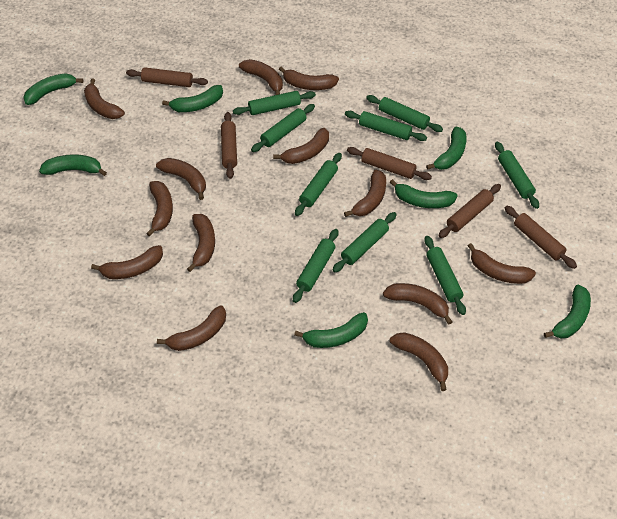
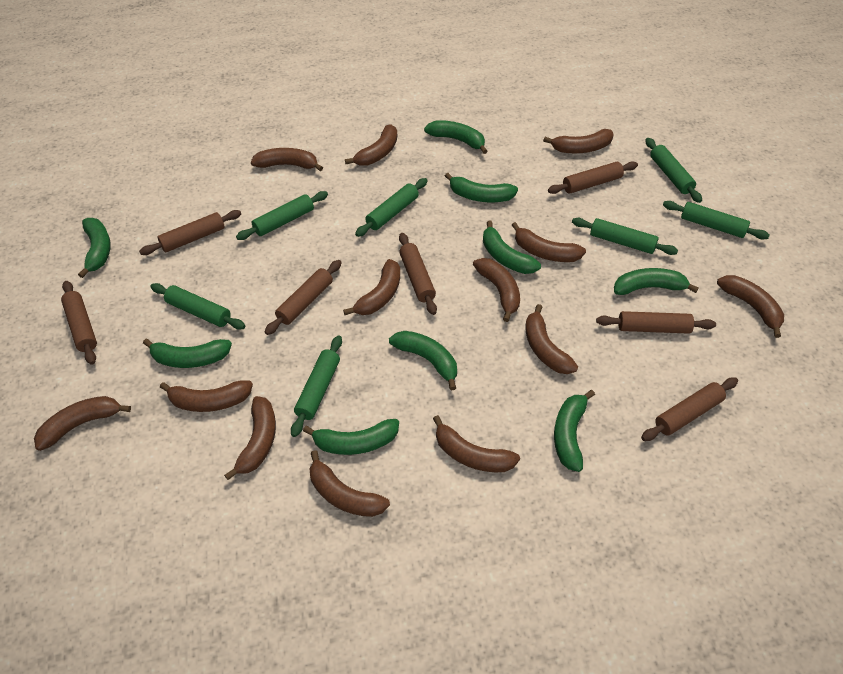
brown rolling pin: 5 -> 7
green banana: 7 -> 9
green rolling pin: 9 -> 7

